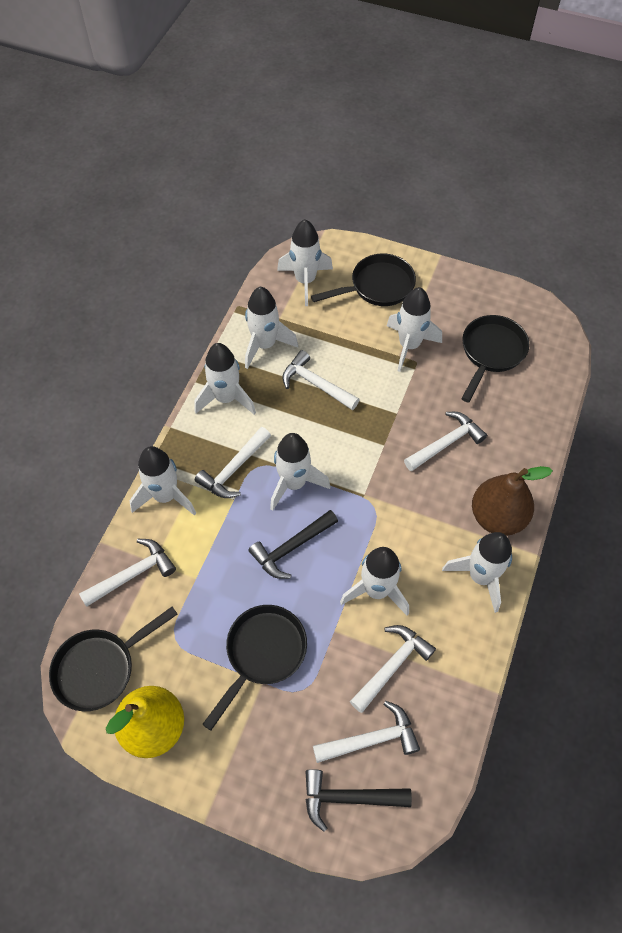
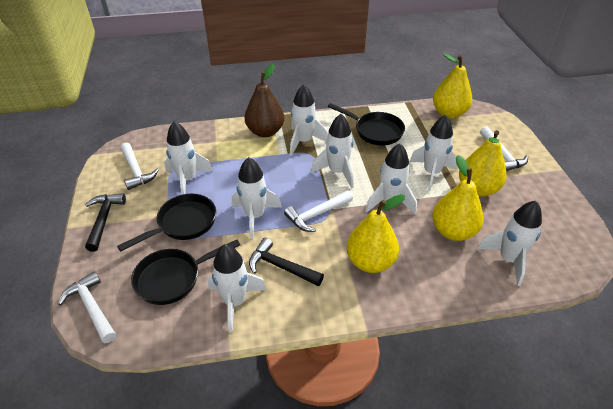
black pan: 4 -> 3
white hammer: 6 -> 4
yellow pear: 1 -> 4

